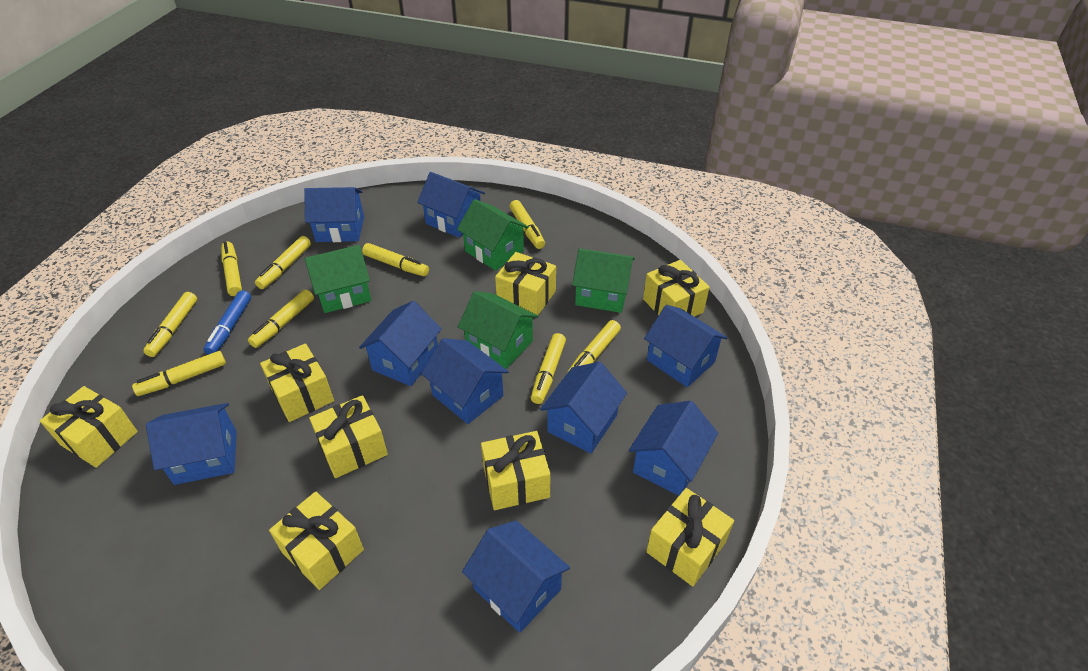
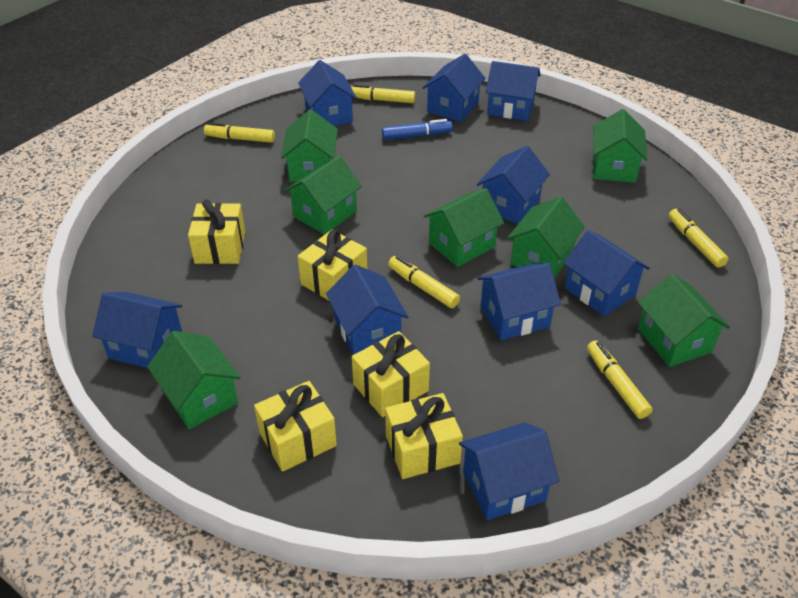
green house: 4 -> 7
yellow gift: 8 -> 5
yellow marker: 9 -> 5

